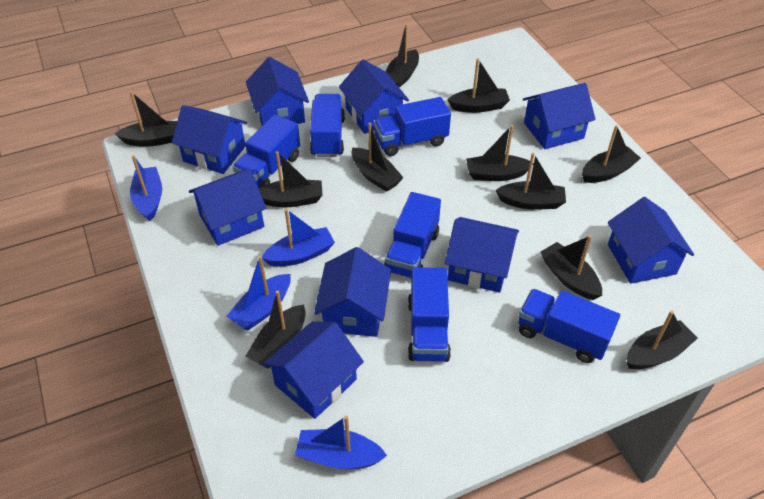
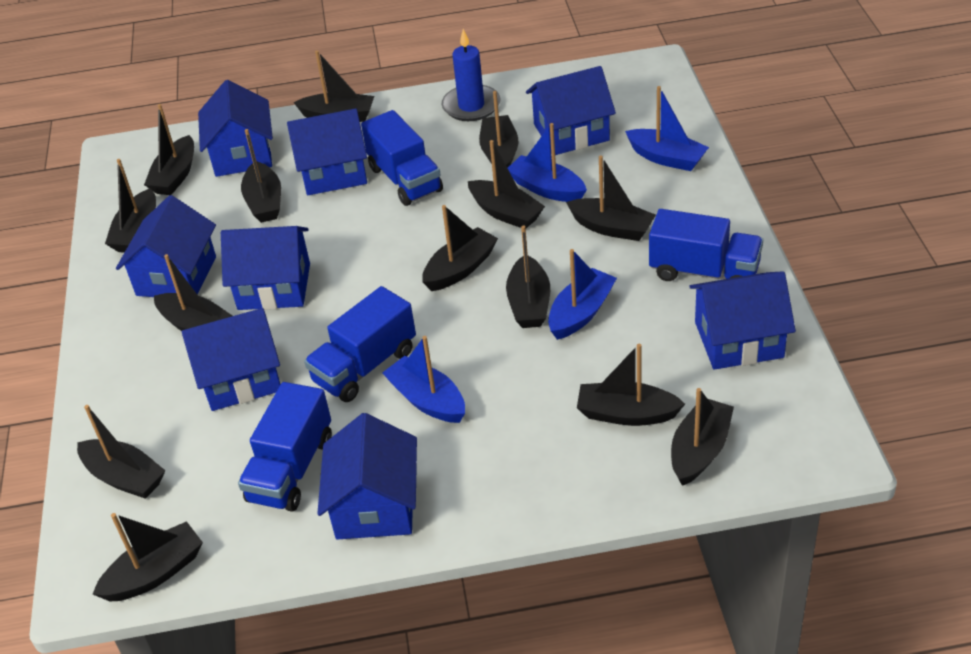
black boat: 11 -> 14
blue candle: 0 -> 1
blue house: 9 -> 8
blue truck: 6 -> 4

